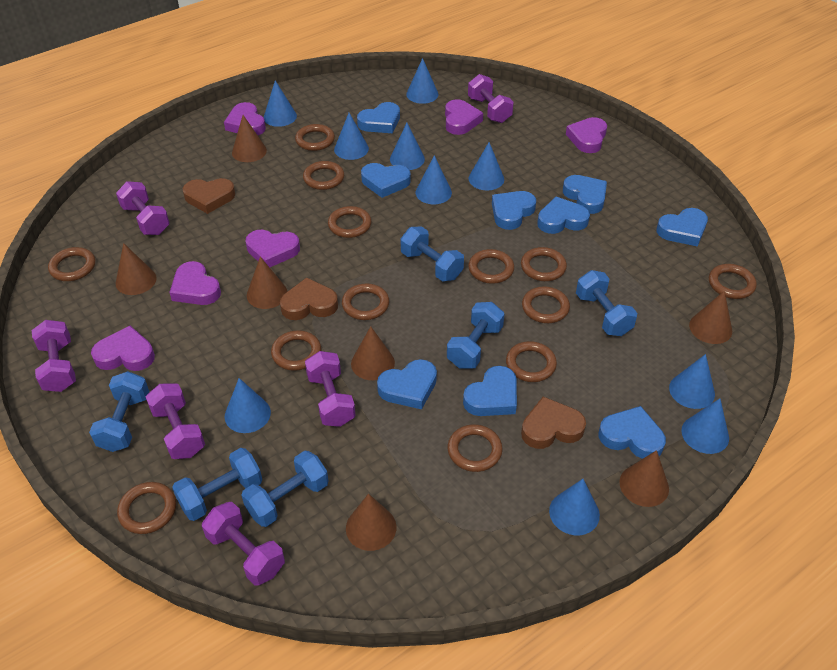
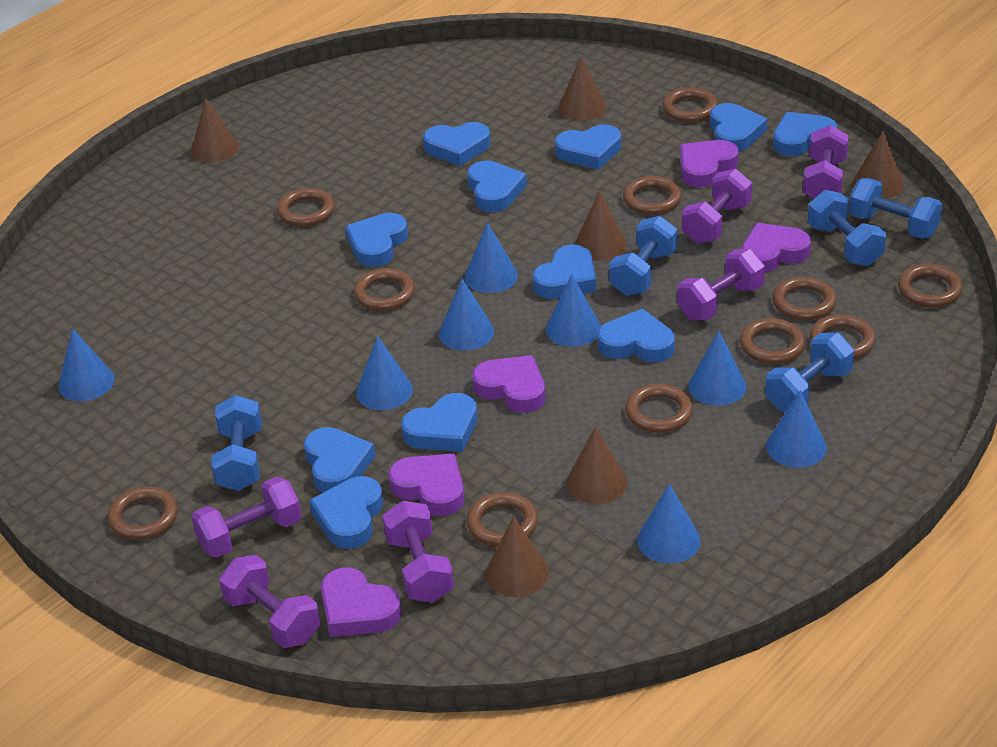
blue cone: 10 -> 8
blue dumbbell: 6 -> 5
blue heart: 9 -> 11
brown cone: 7 -> 6
brown heart: 3 -> 0
brown ring: 13 -> 11
purple heart: 6 -> 5

